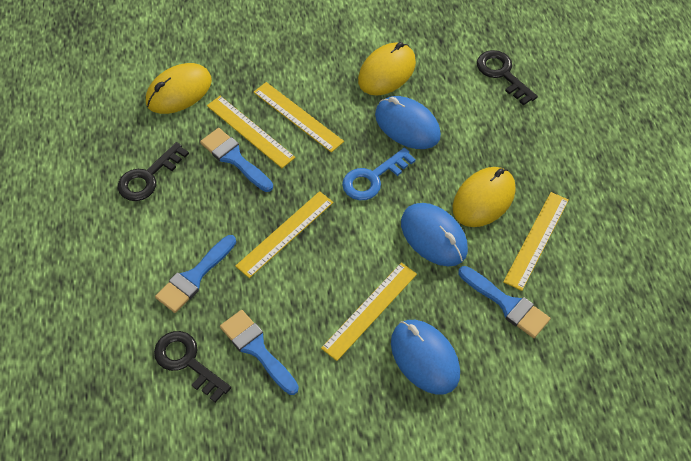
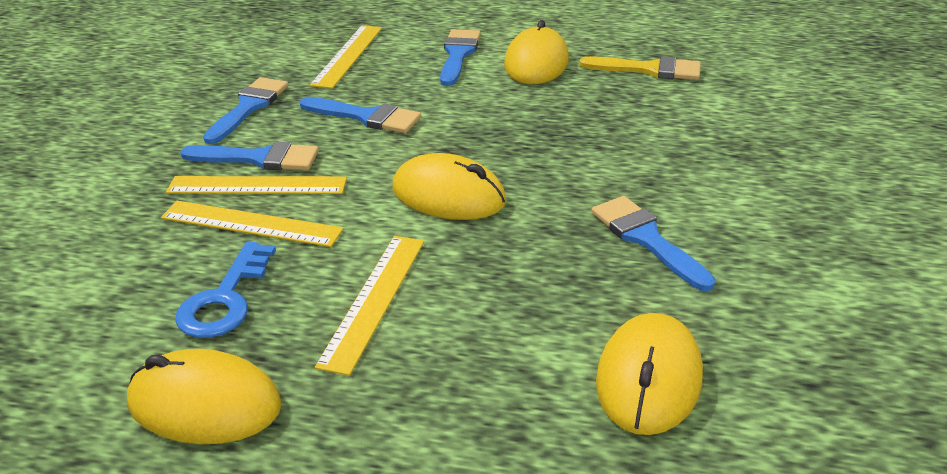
black key: 3 -> 0
blue brush: 4 -> 5
blue mouse: 3 -> 0
yellow brush: 0 -> 1
yellow mouse: 3 -> 4
yellow ruler: 5 -> 4

